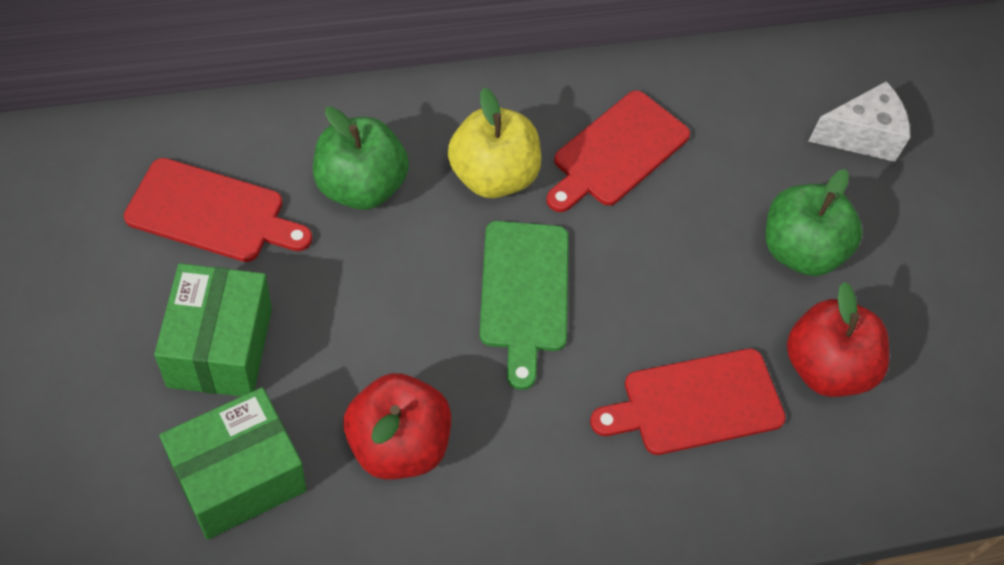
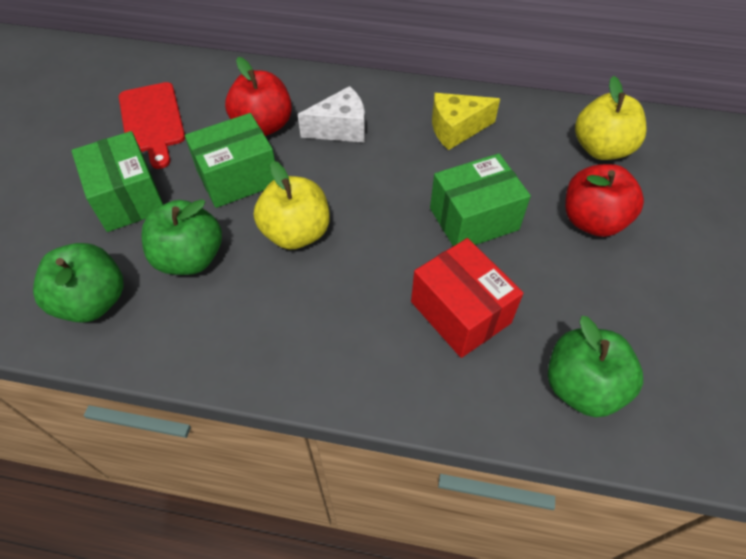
green apple: 2 -> 3
green box: 2 -> 3
green cutting board: 1 -> 0
red box: 0 -> 1
red cutting board: 3 -> 1
yellow apple: 1 -> 2
yellow cheese: 0 -> 1

